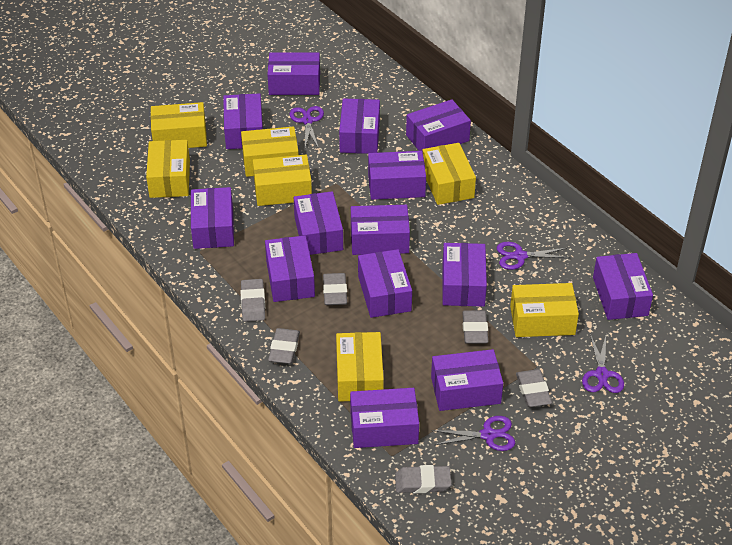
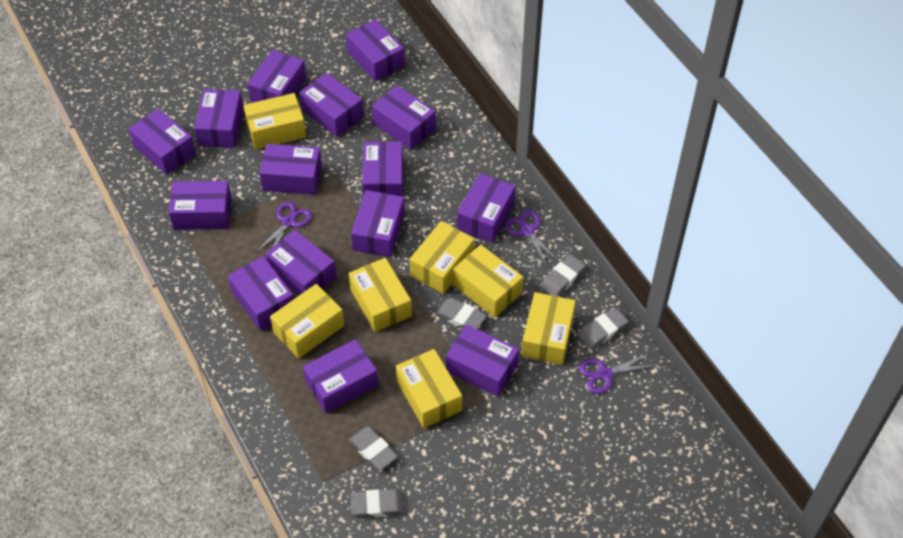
grey eraser: 6 -> 5
purple box: 14 -> 15
purple scissors: 4 -> 3

